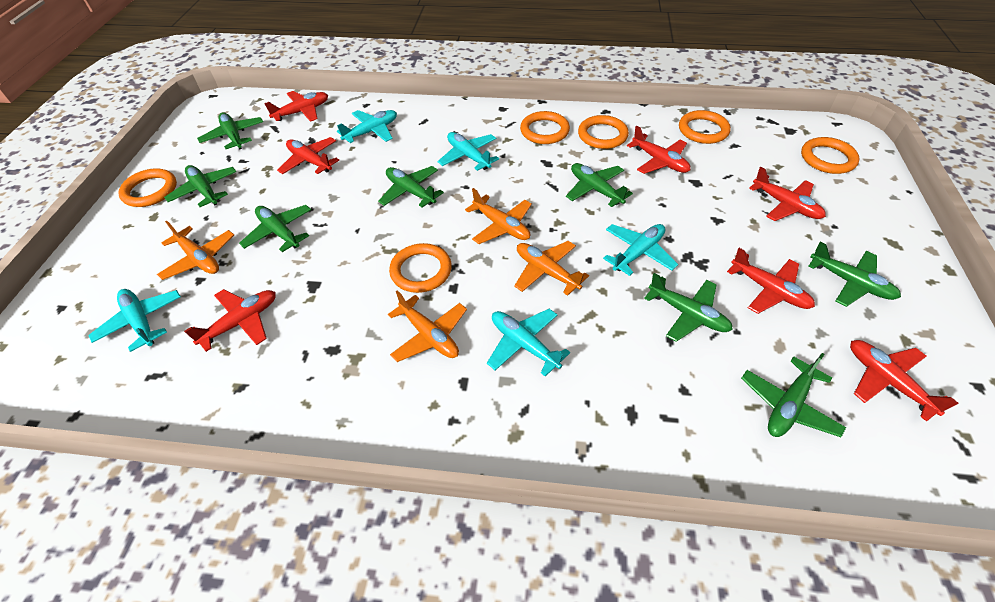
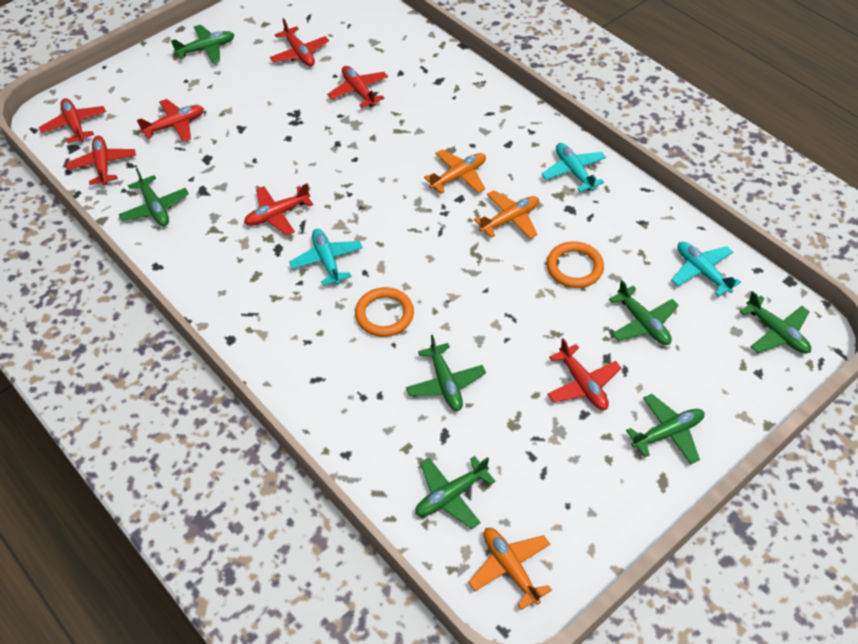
green plane: 8 -> 7
orange plane: 4 -> 3
orange ring: 6 -> 2
turquoise plane: 5 -> 3

